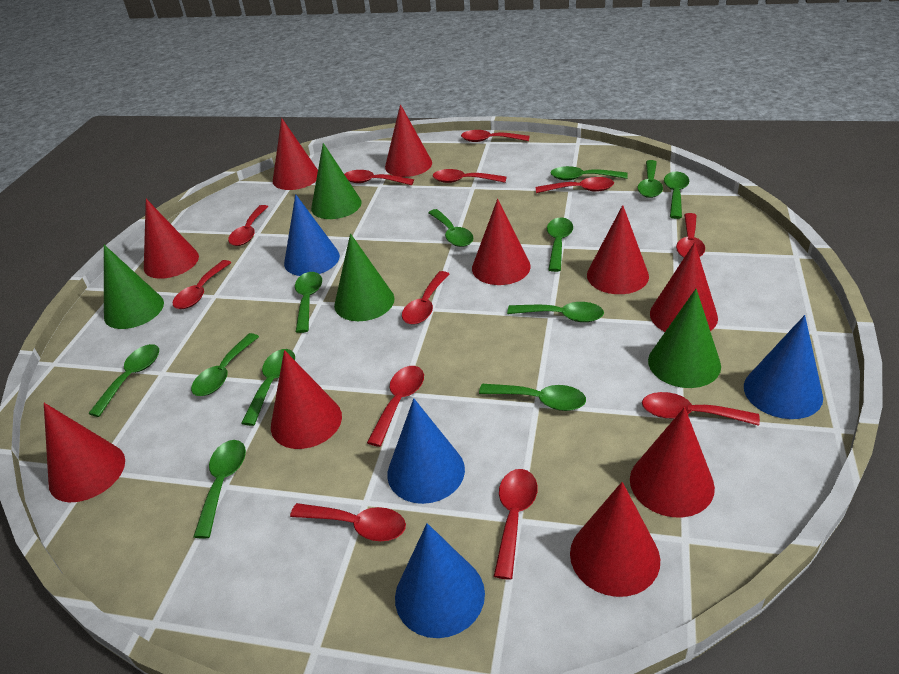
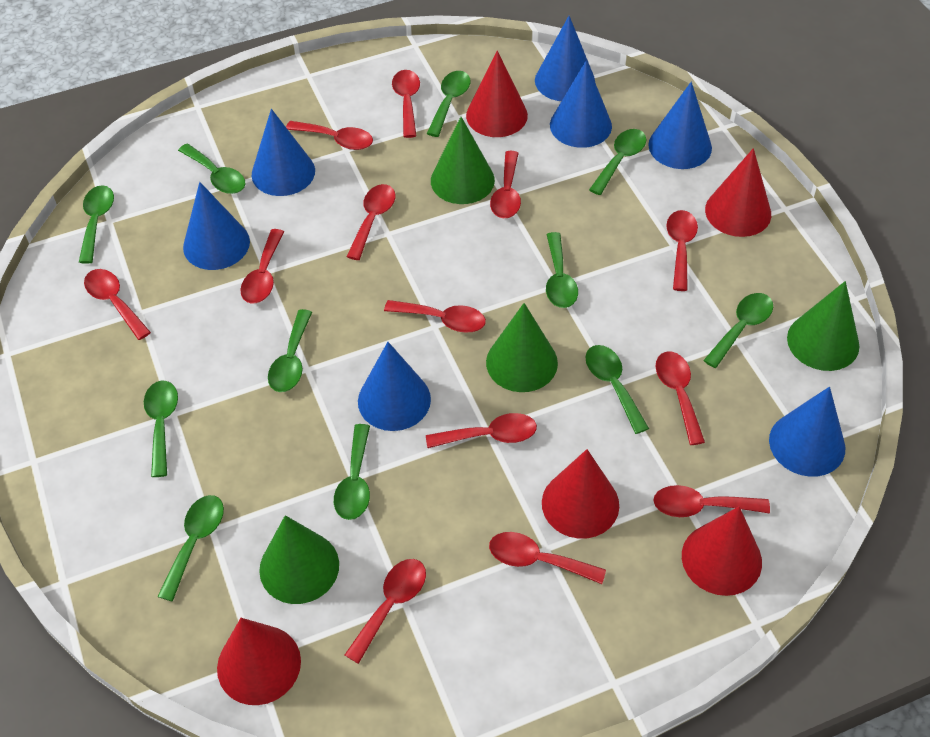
blue cone: 4 -> 7
green spoon: 12 -> 11
red cone: 10 -> 5
red spoon: 12 -> 13

